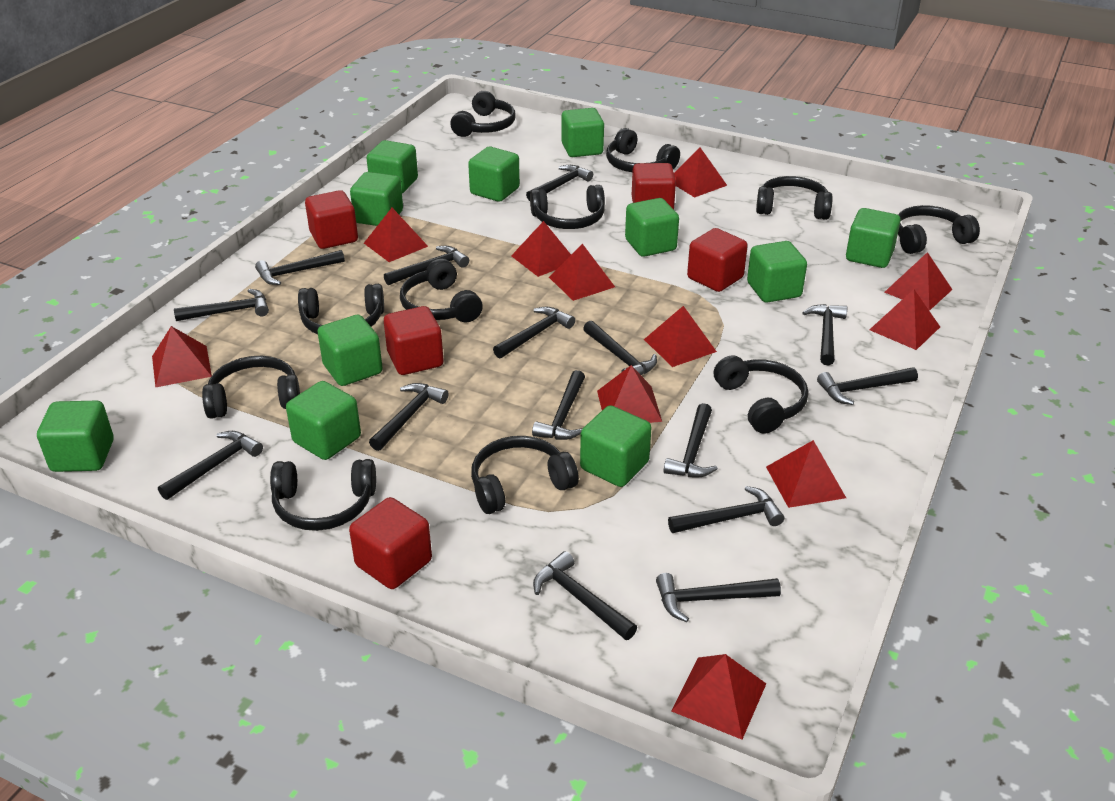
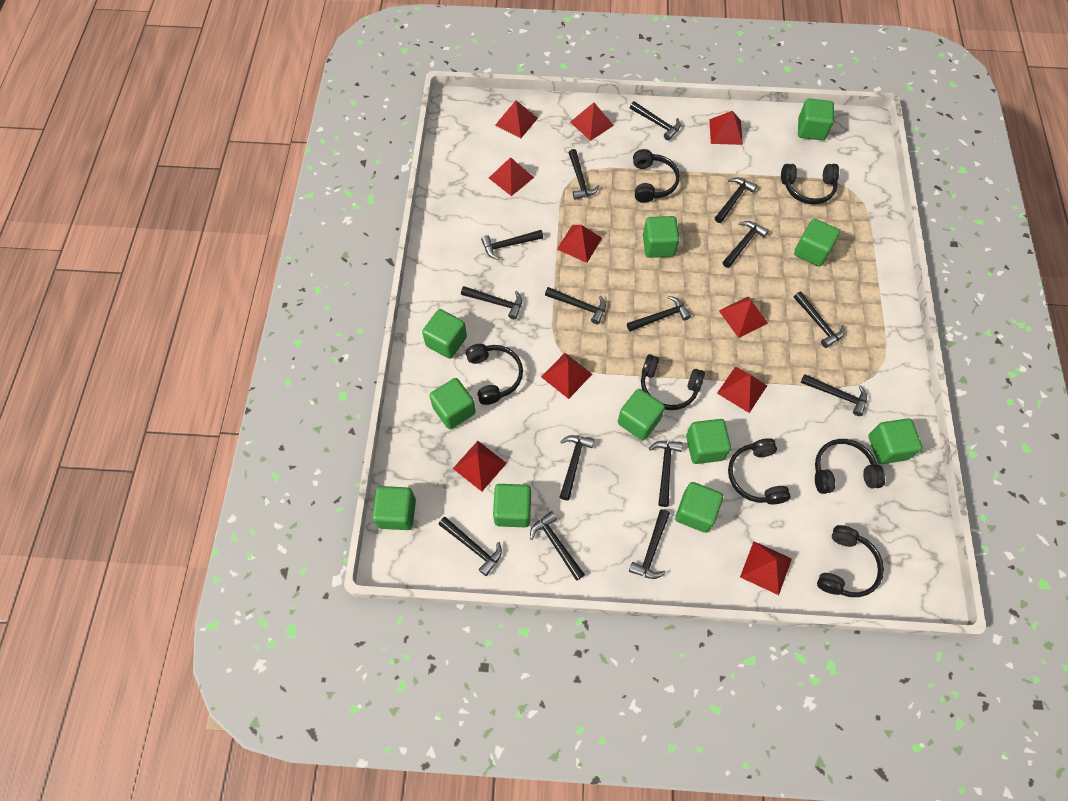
black headphones: 11 -> 7
red cube: 5 -> 0
red pyramid: 11 -> 10

